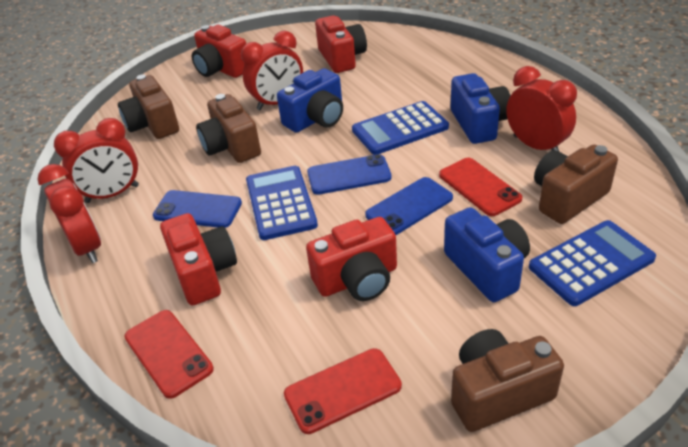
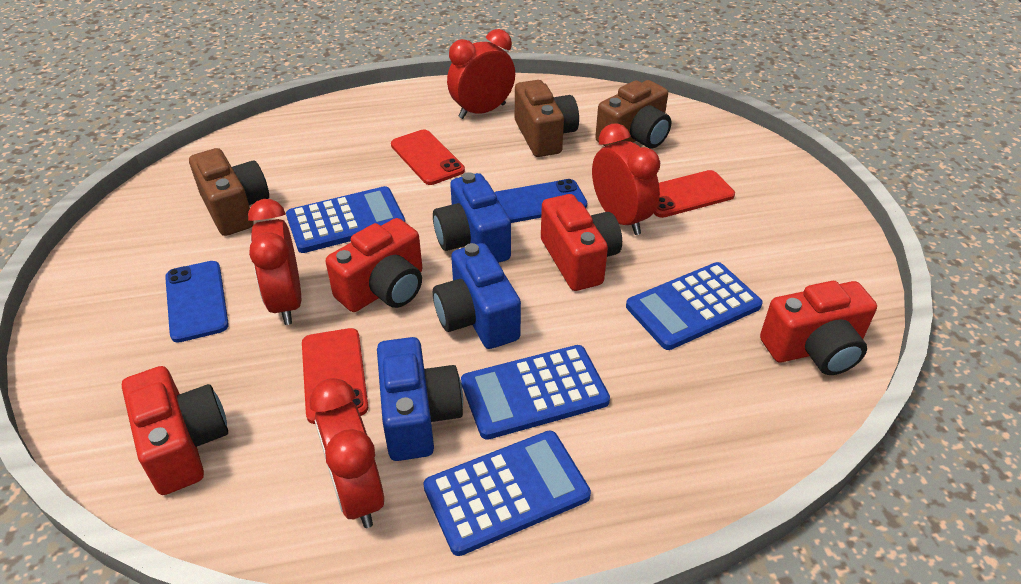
blue calculator: 3 -> 4
blue phone: 3 -> 2
brown camera: 4 -> 3

